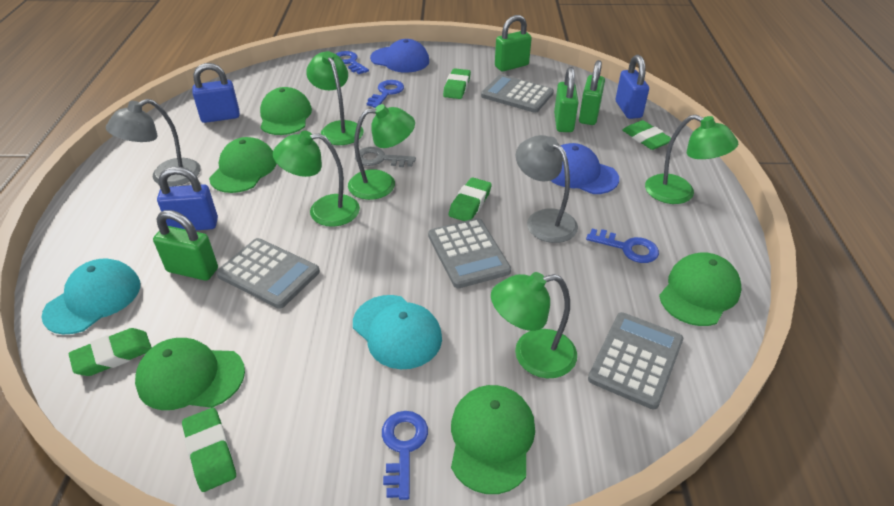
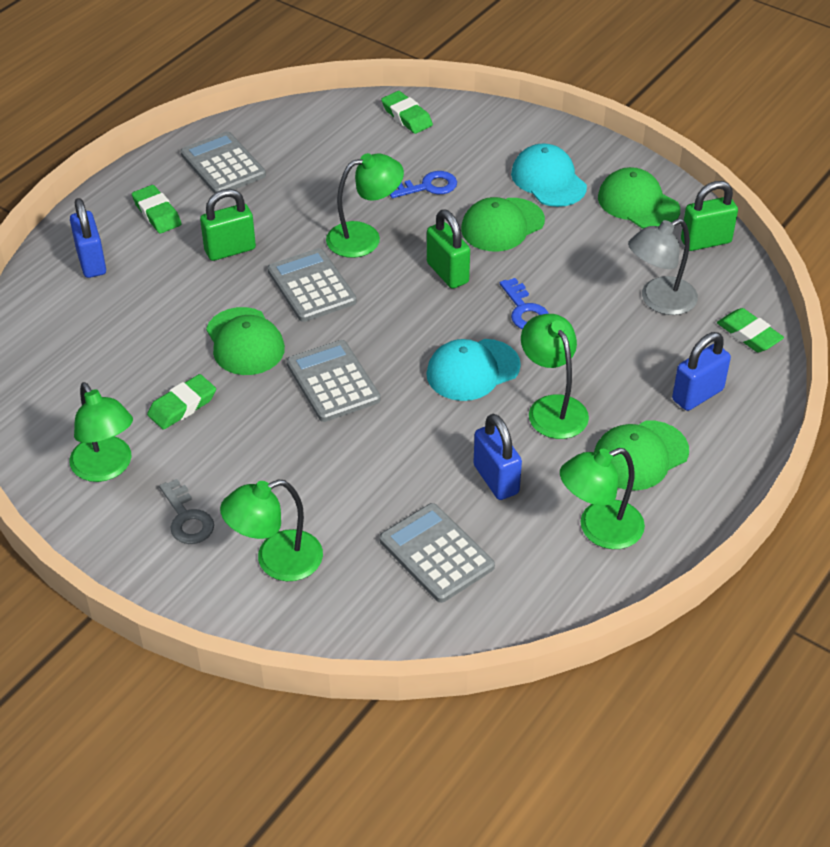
blue cap: 2 -> 0
blue key: 4 -> 2
green cap: 5 -> 4
green eraser: 5 -> 4
green padlock: 4 -> 3
grey lamp: 2 -> 1

